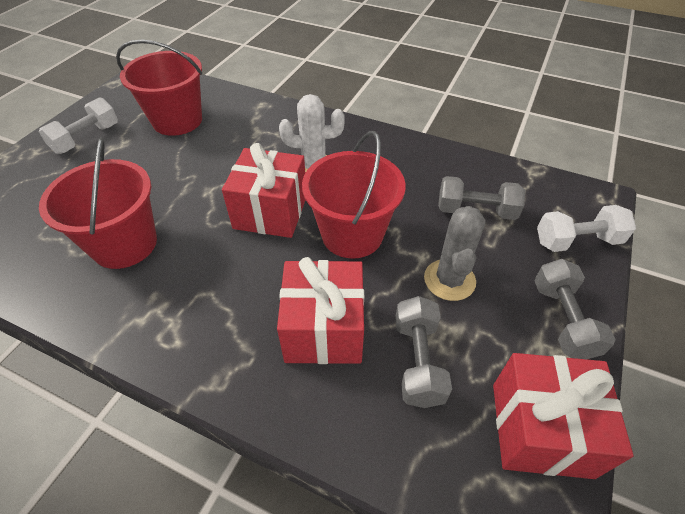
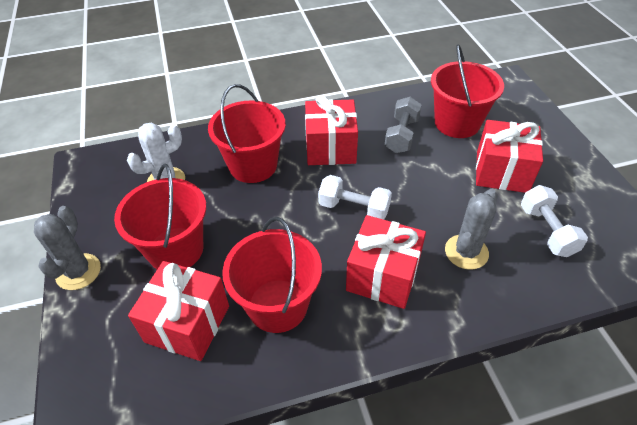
grey cactus: 1 -> 2
grey dumbbell: 3 -> 1
red bucket: 3 -> 4
red gift: 3 -> 4

